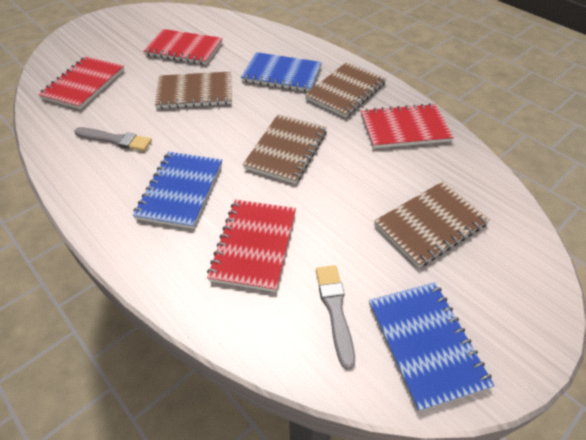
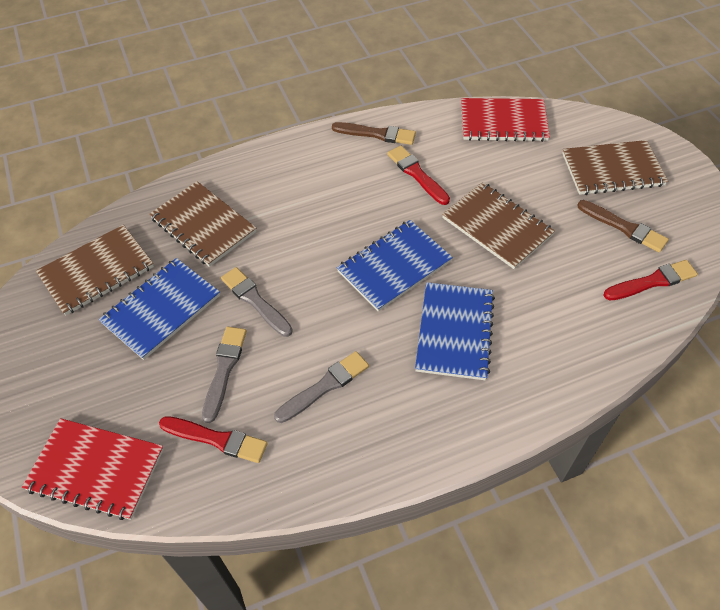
brown brush: 0 -> 2
grey brush: 2 -> 3
red brush: 0 -> 3
red notebook: 4 -> 2

